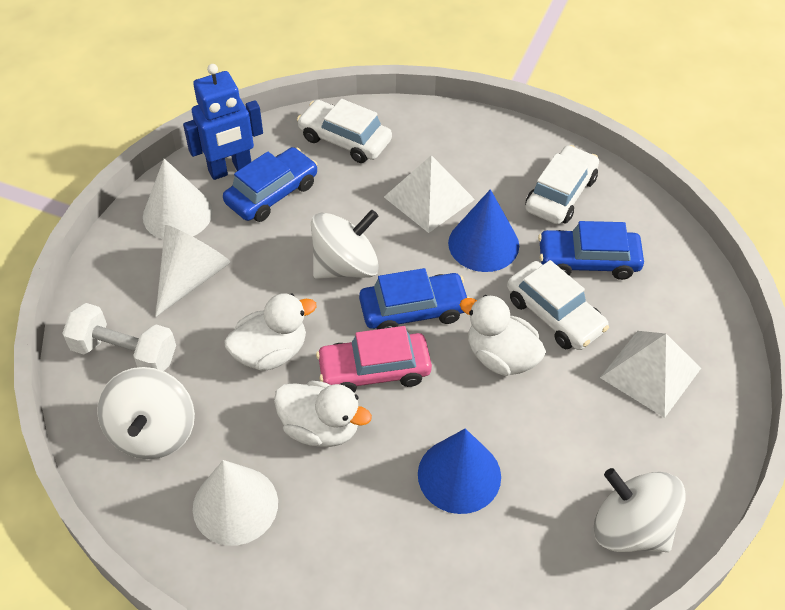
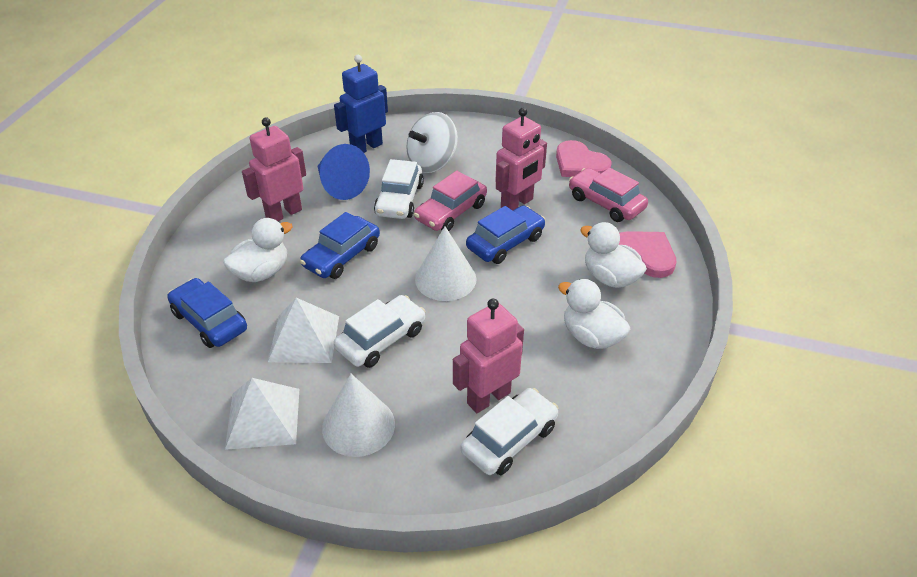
blue cone: 2 -> 1
pink car: 1 -> 2
pink heart: 0 -> 2
pink robot: 0 -> 3
white cone: 3 -> 2
white dumbbell: 1 -> 0
white spinning top: 3 -> 1

